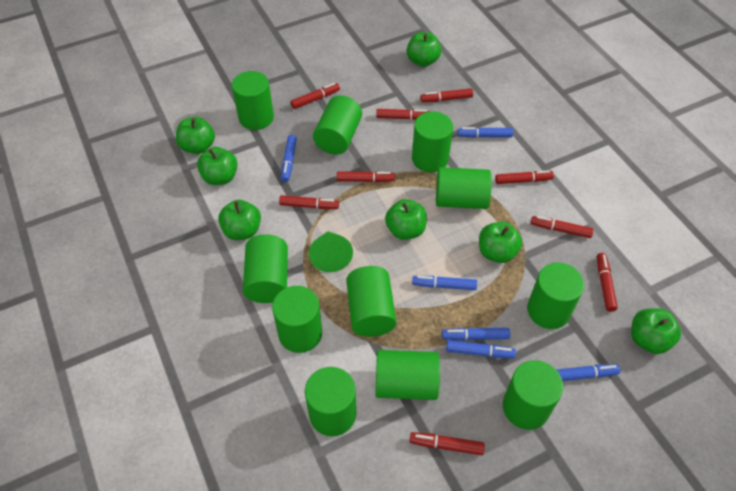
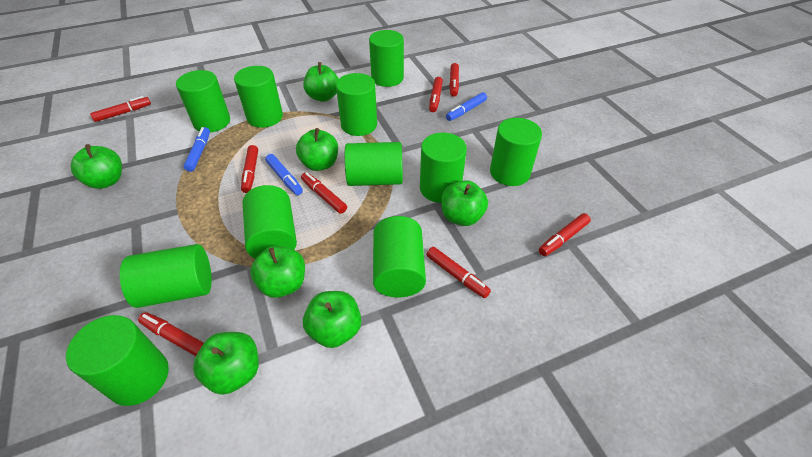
blue marker: 6 -> 3
green cone: 1 -> 0
red marker: 9 -> 8

